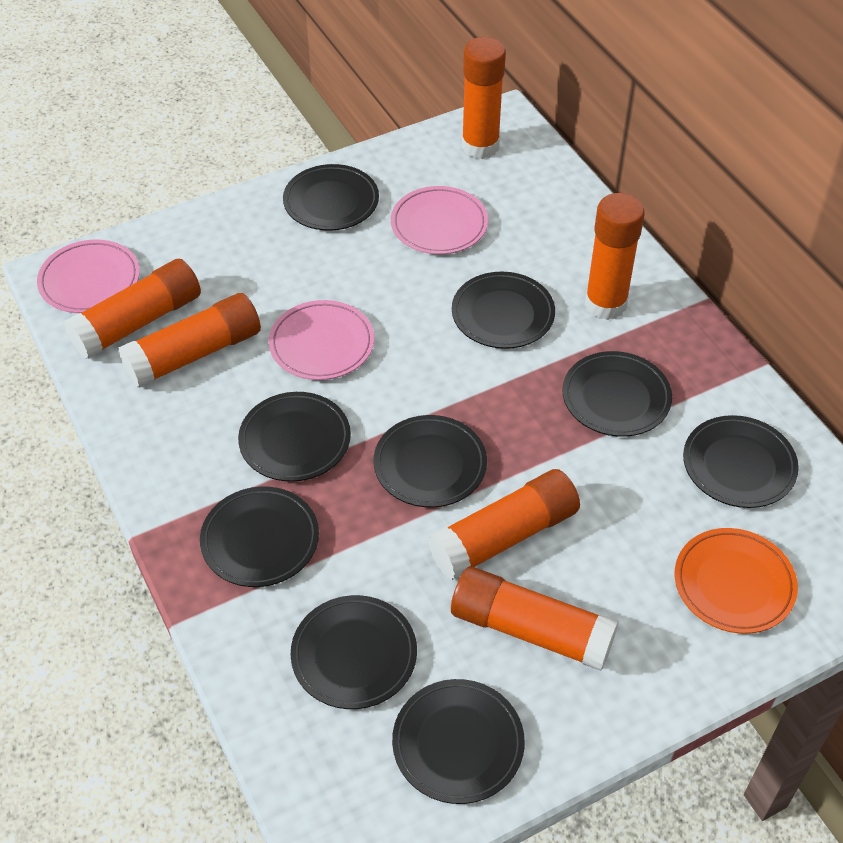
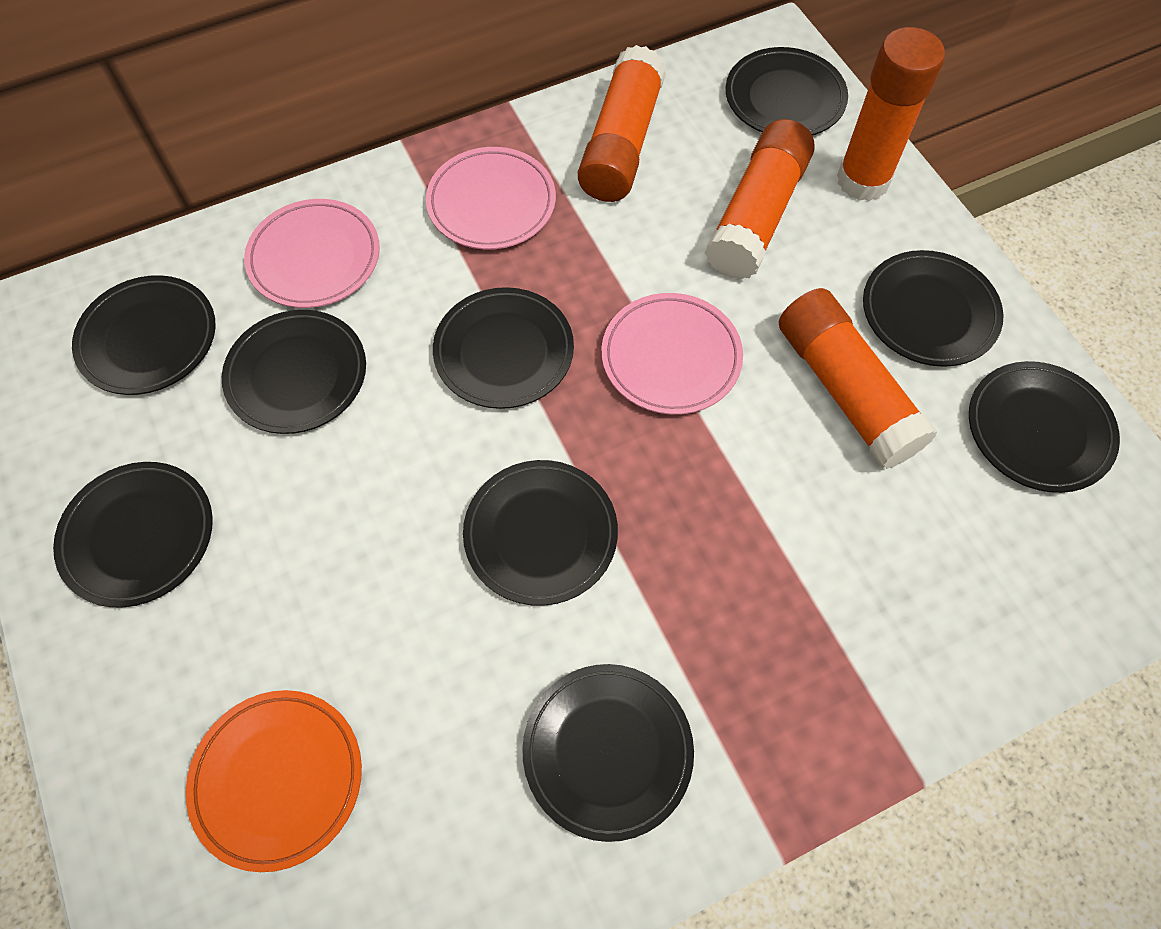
orange glue stick: 6 -> 4

